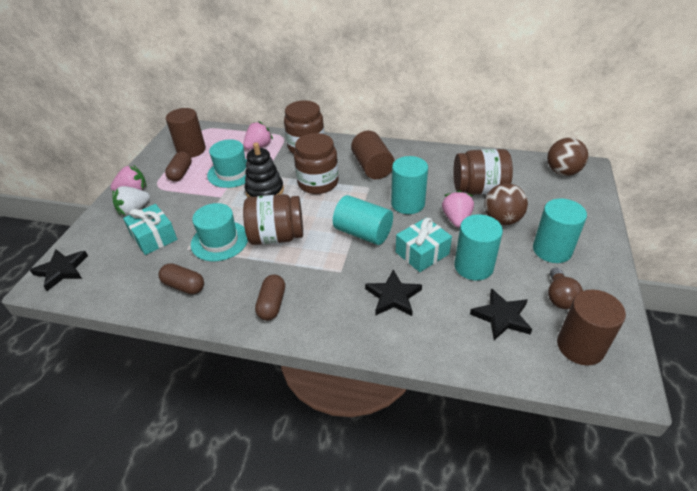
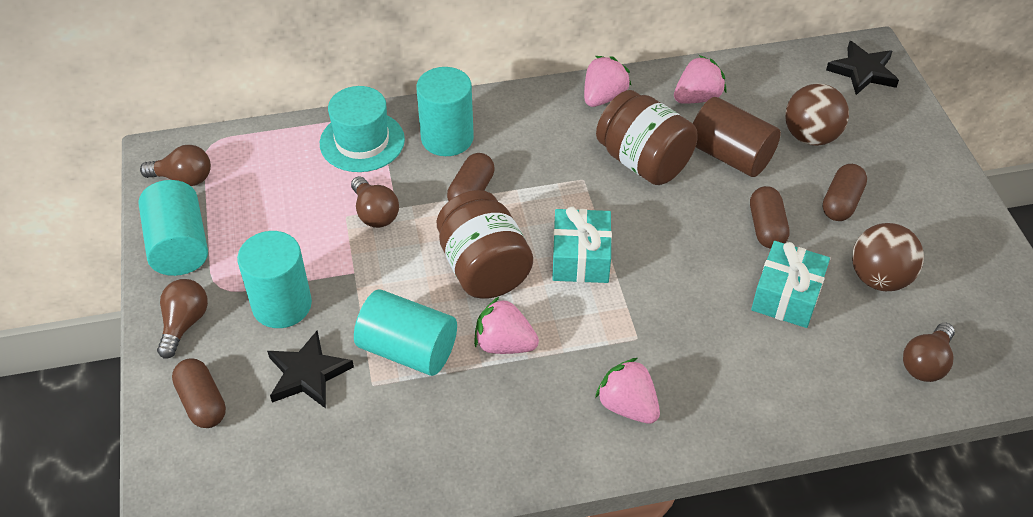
black stacking toy: 1 -> 0
black star: 3 -> 2
brown capsule: 3 -> 4
brown cylinder: 3 -> 1
brown jar: 4 -> 2
brown light bulb: 1 -> 4
pink strawberry: 3 -> 4
turquoise hat: 2 -> 1
white strawberry: 1 -> 0

